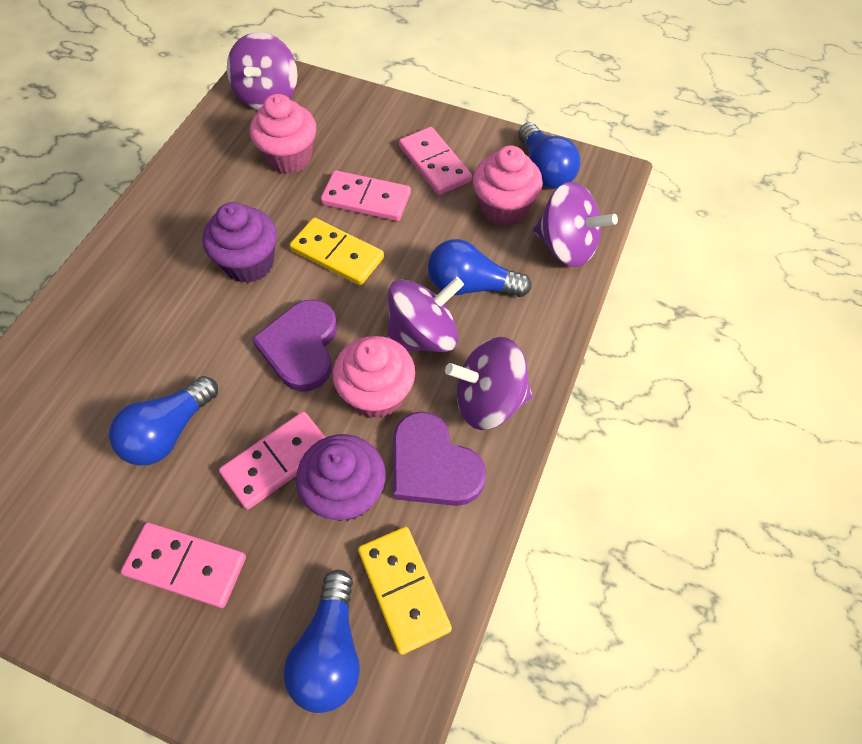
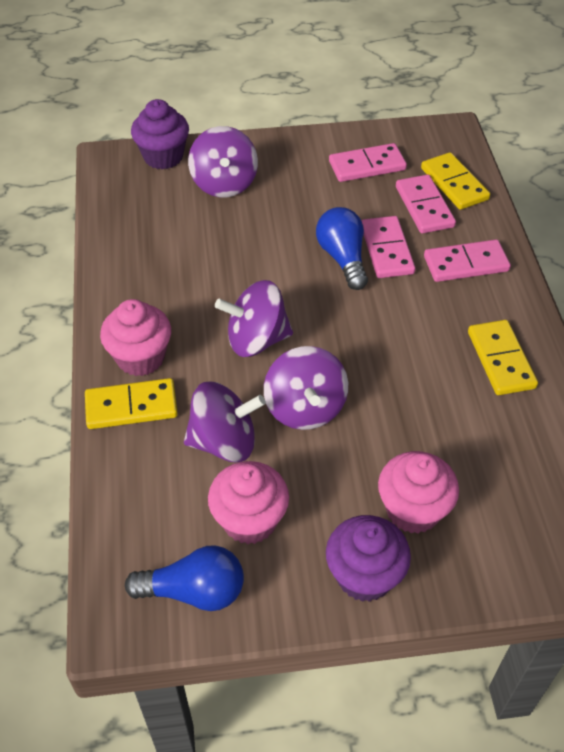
blue light bulb: 4 -> 2
purple heart: 2 -> 0
yellow domino: 2 -> 3

